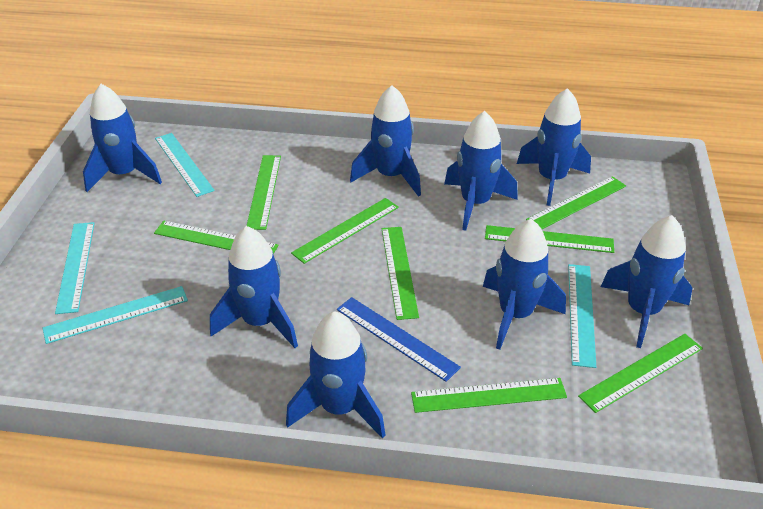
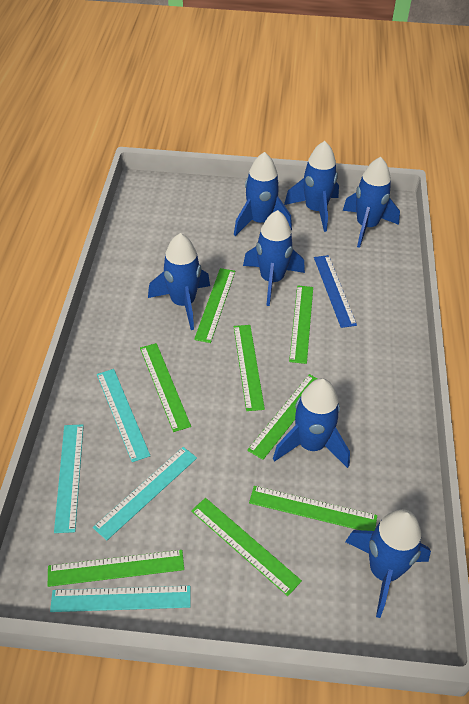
blue rocket: 8 -> 7

